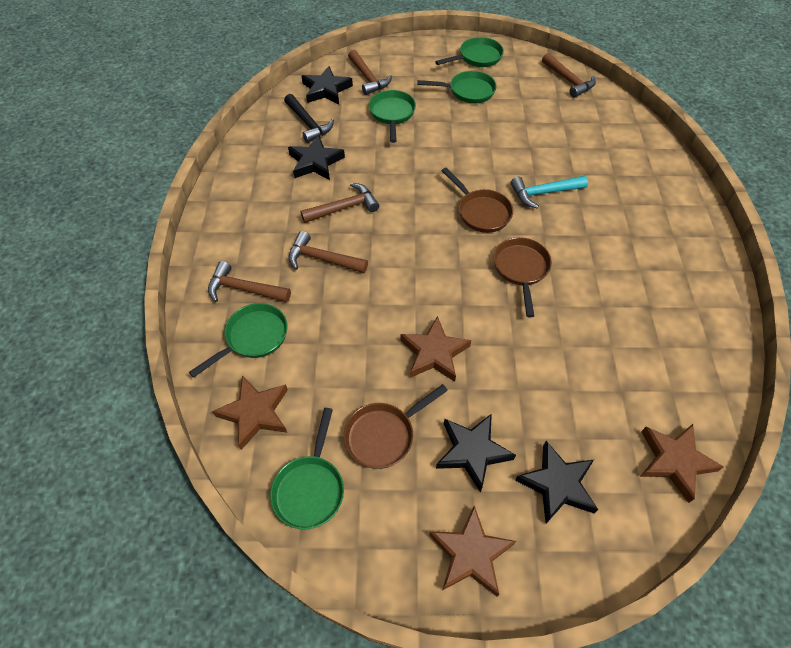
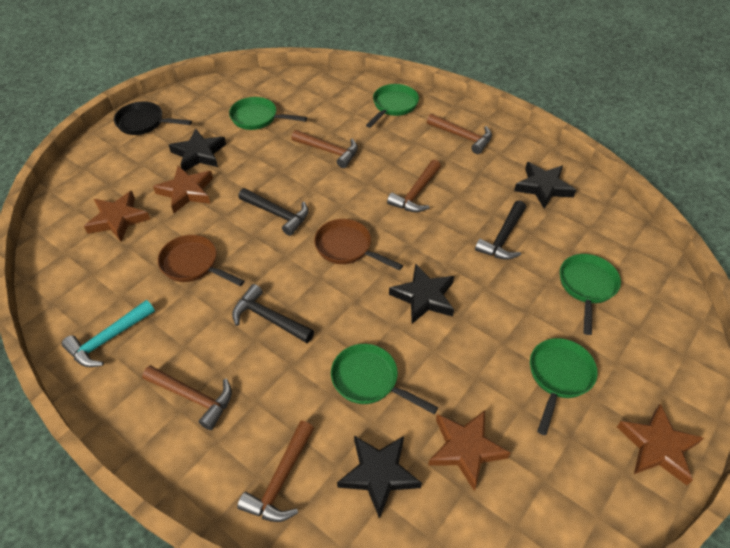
black hammer: 1 -> 3
black pan: 0 -> 1
brown pan: 3 -> 2

